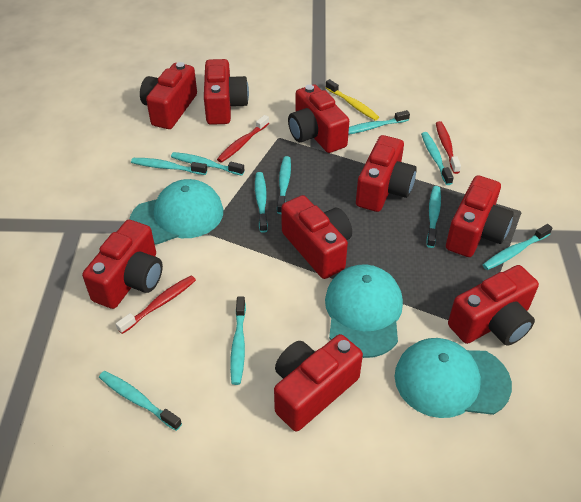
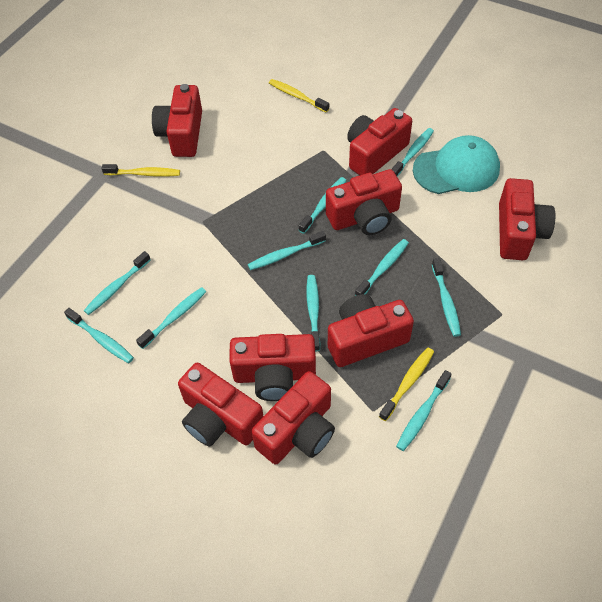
red camera: 9 -> 8
red toothbrush: 3 -> 0
turquoise cap: 3 -> 1
yellow toothbrush: 1 -> 3

